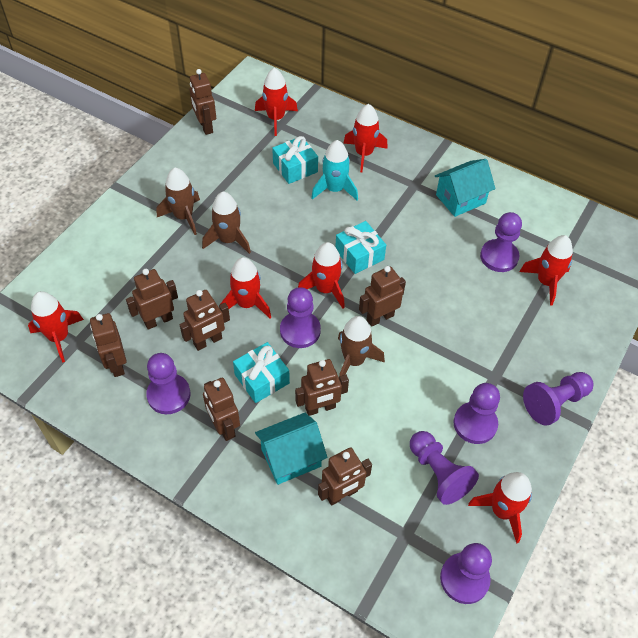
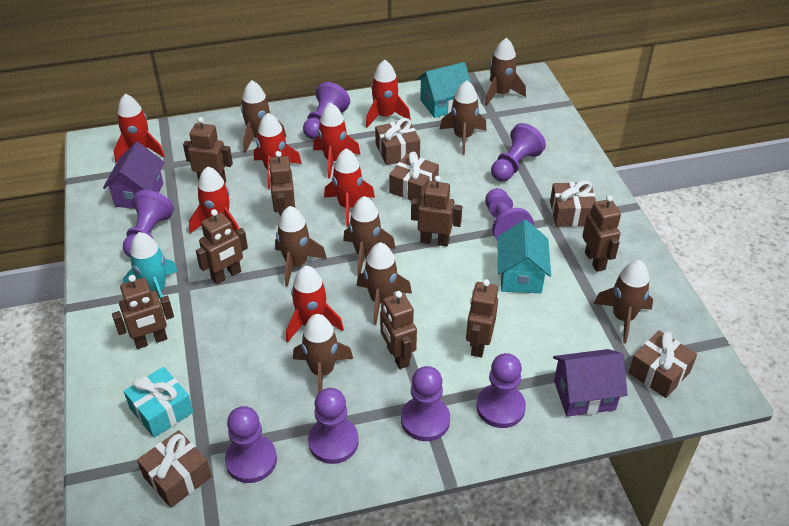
brown gift: 0 -> 5
brown rocket: 3 -> 8
purple house: 0 -> 2
purple pawn: 7 -> 8
turquoise gift: 3 -> 1

